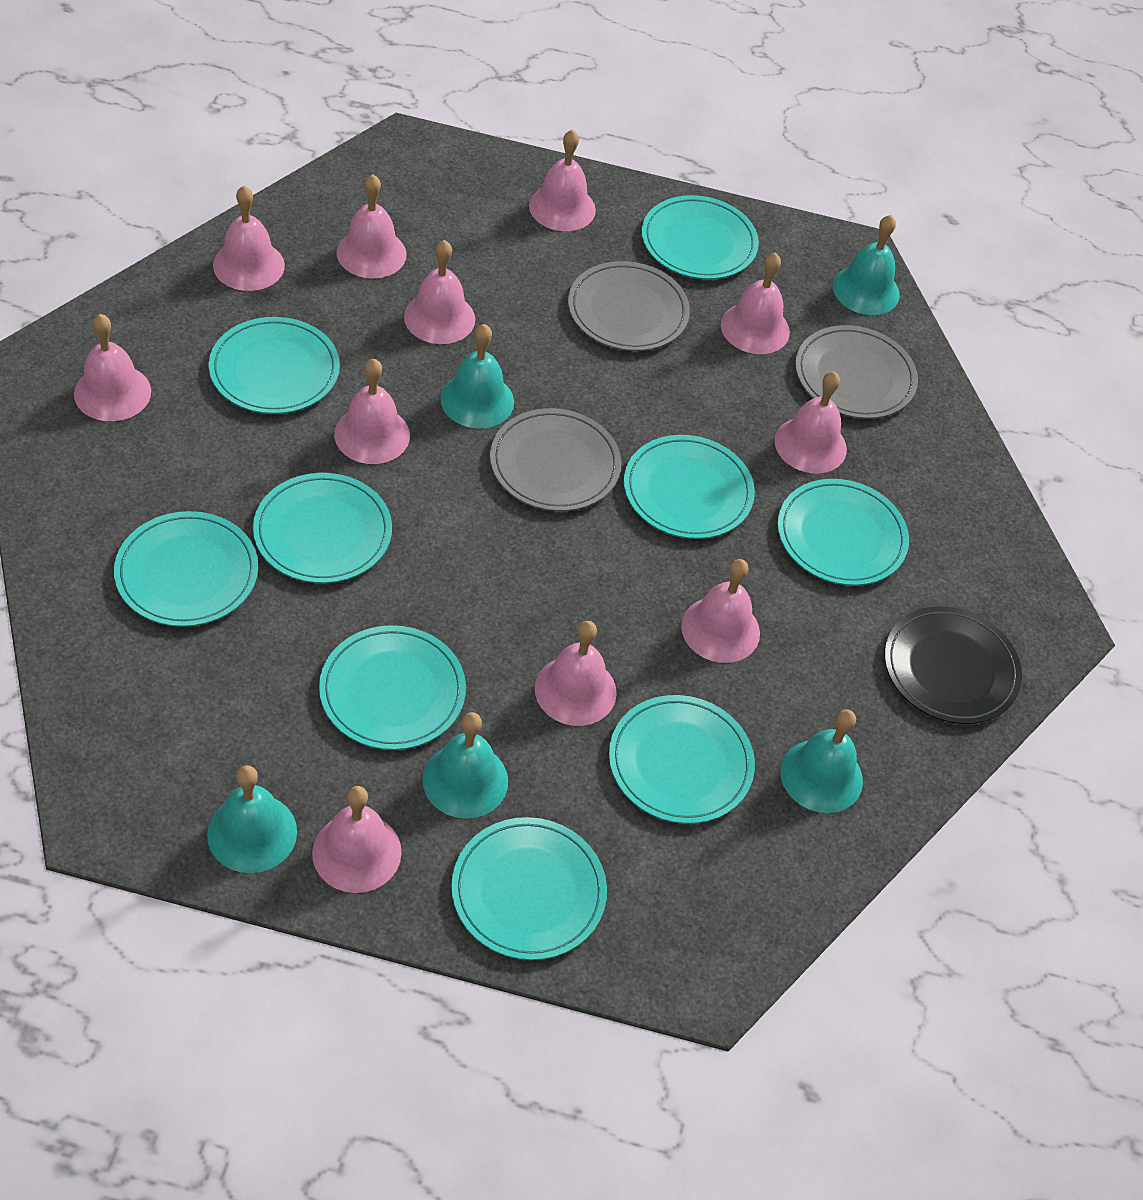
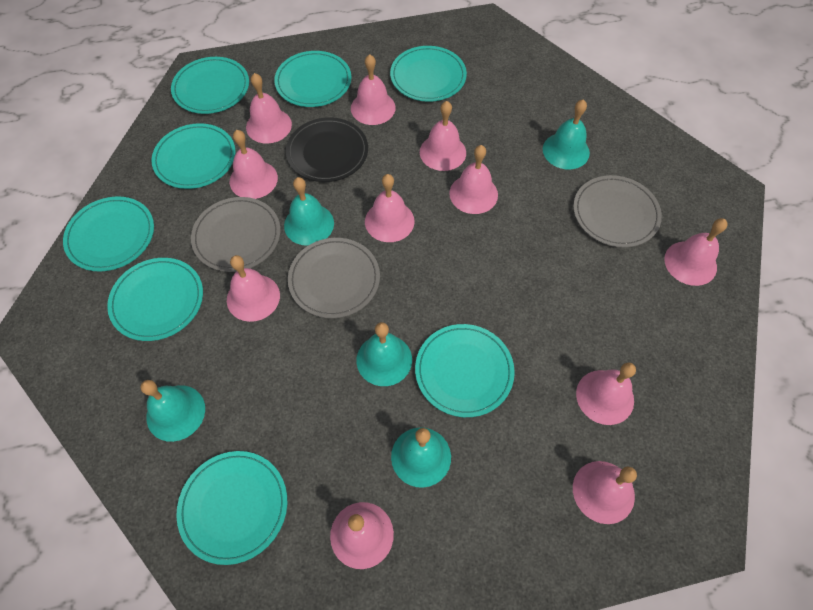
turquoise plate: 9 -> 8

